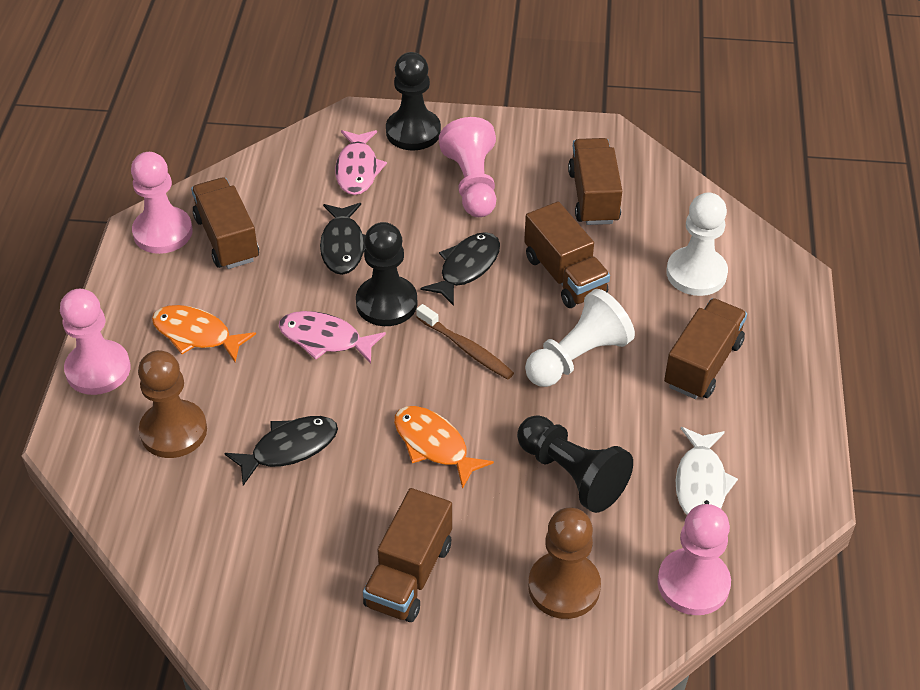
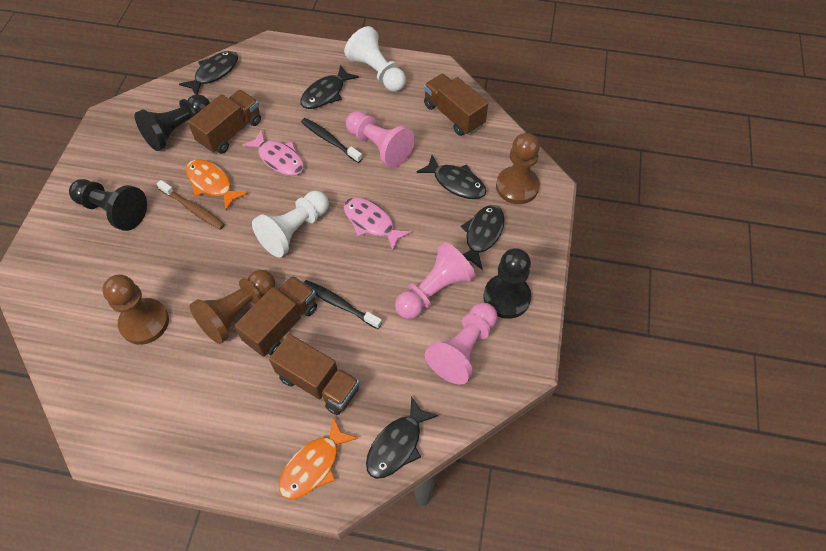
black fish: 3 -> 5
black toothbrush: 0 -> 2
brown pawn: 2 -> 3
brown truck: 5 -> 4
pink pawn: 4 -> 3
white fish: 1 -> 0

